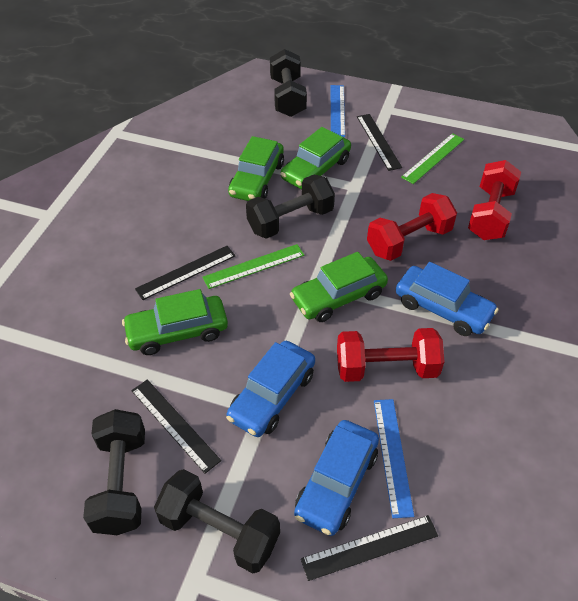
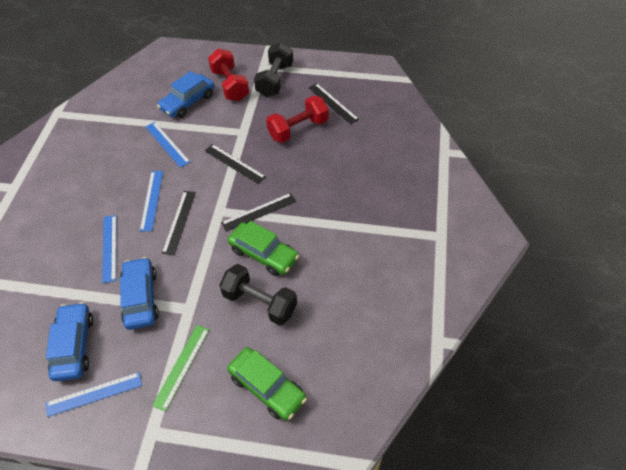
black dumbbell: 4 -> 2
blue ruler: 2 -> 4
green car: 4 -> 2
green ruler: 2 -> 1
red dumbbell: 3 -> 2

